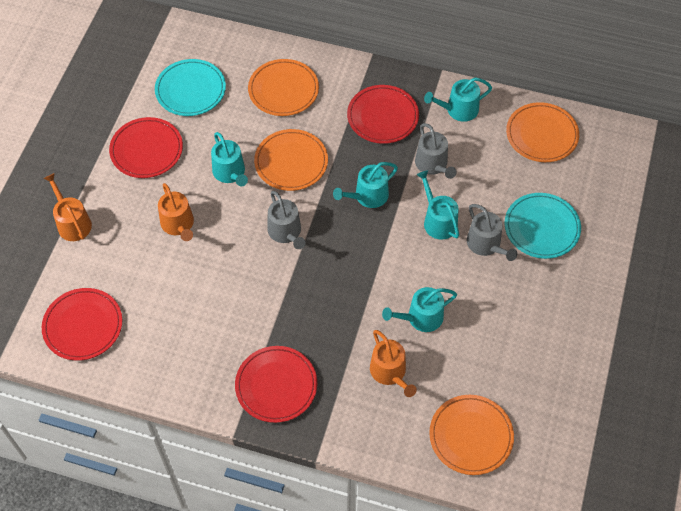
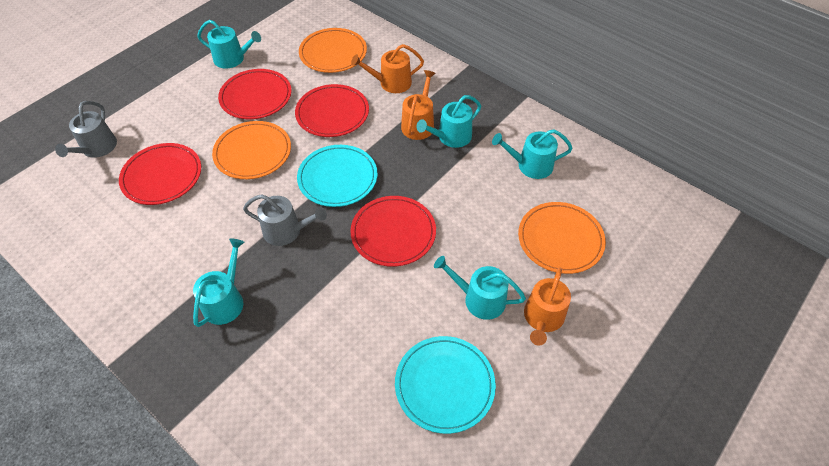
grey watering can: 3 -> 2
orange plate: 4 -> 3

